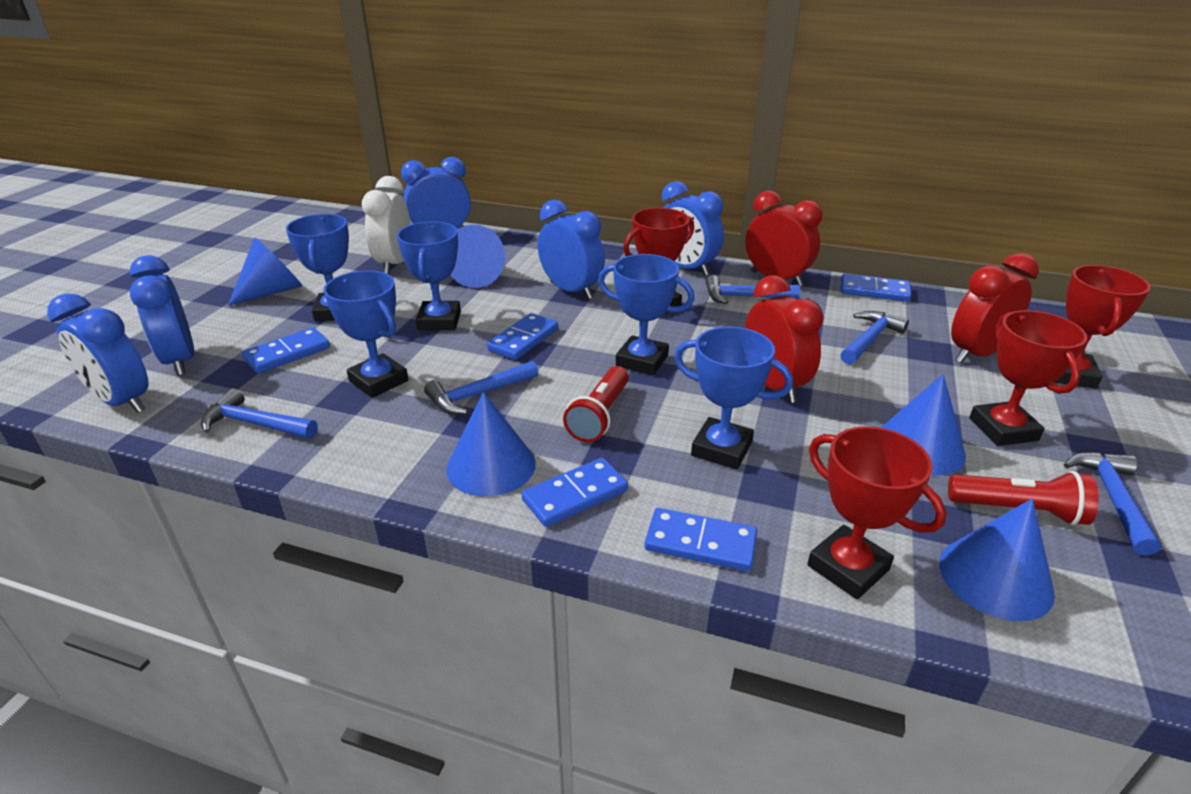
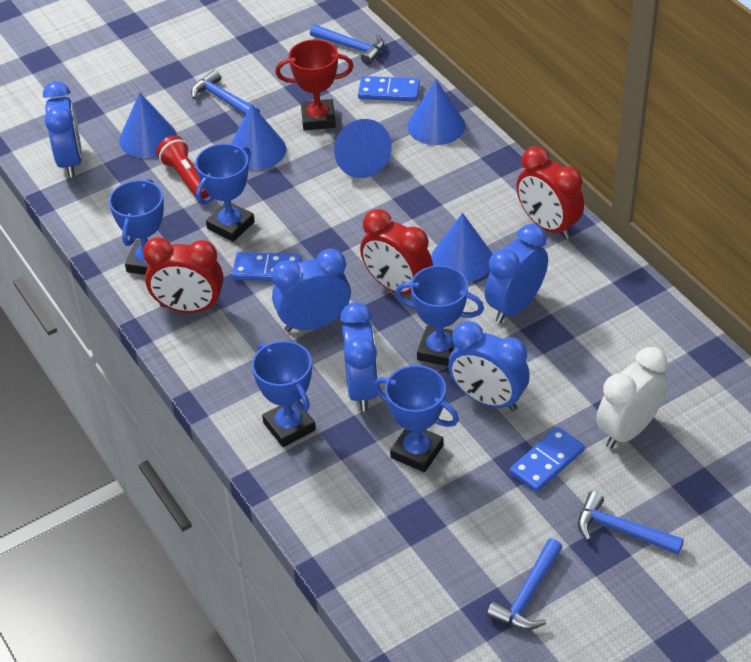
blue domino: 5 -> 3
blue hammer: 5 -> 4
red flashlight: 2 -> 1
red trophy: 4 -> 1

